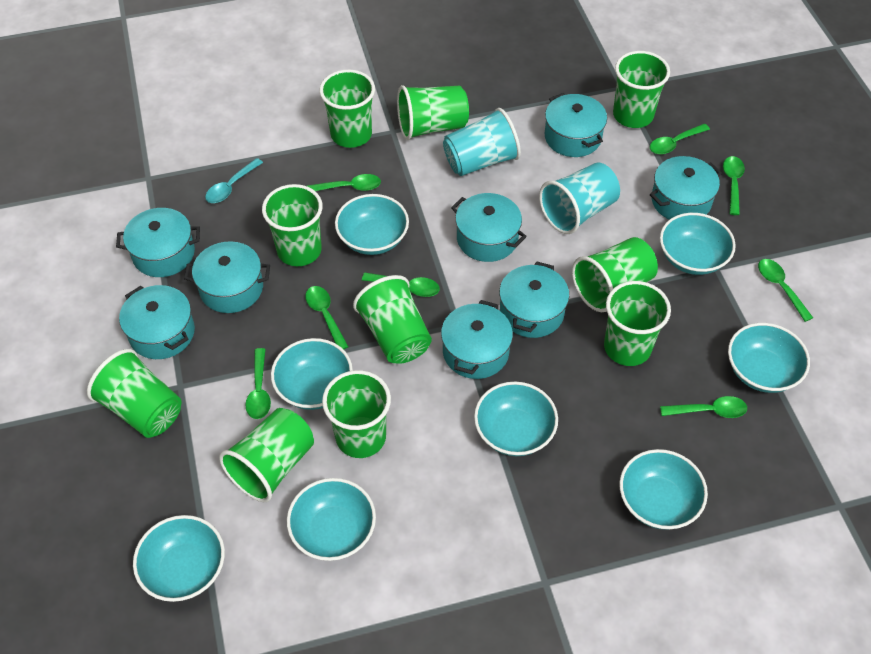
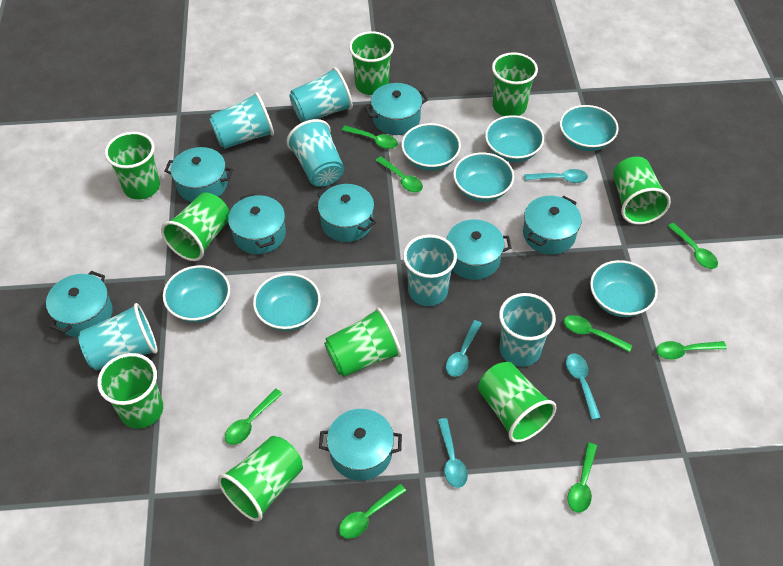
green cup: 10 -> 9
turquoise bowl: 8 -> 7
turquoise cup: 2 -> 6
turquoise spoon: 1 -> 4

